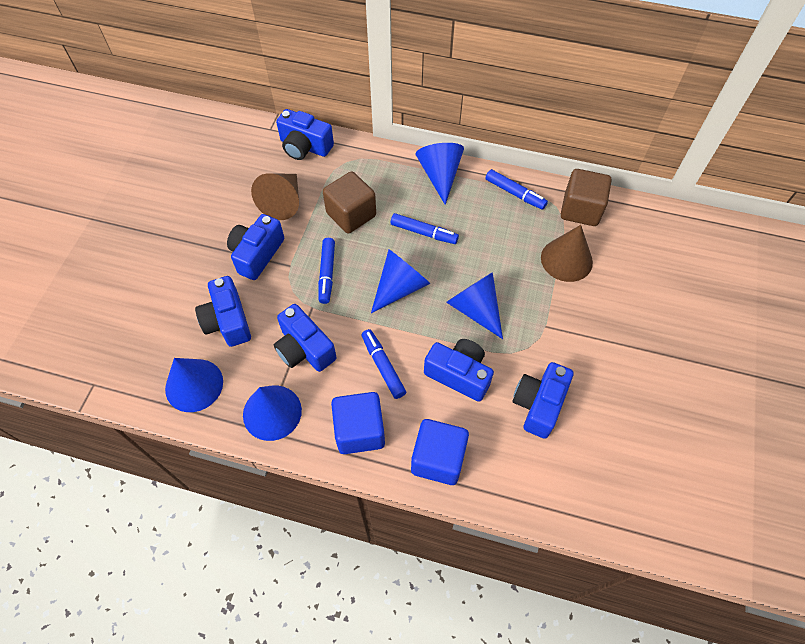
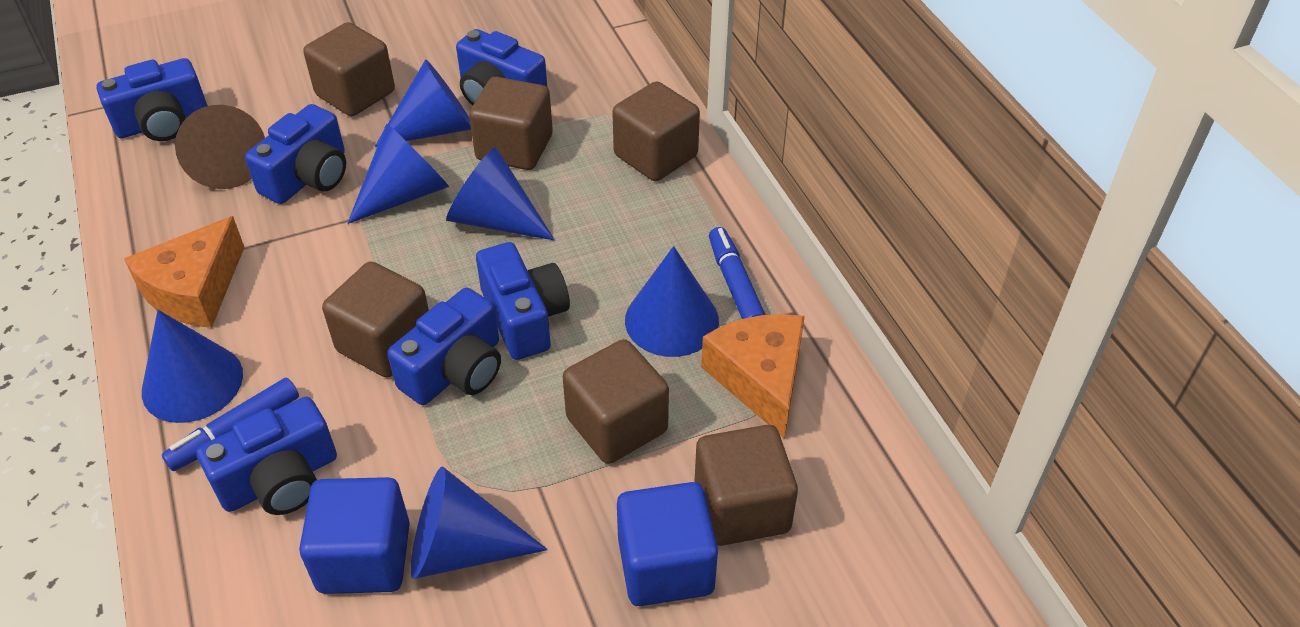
blue cone: 5 -> 6
blue marker: 4 -> 2
brown cone: 2 -> 1
brown cube: 2 -> 6
orange cheese: 0 -> 2

